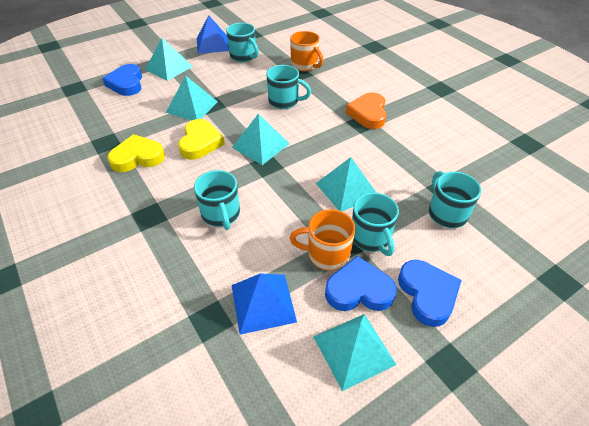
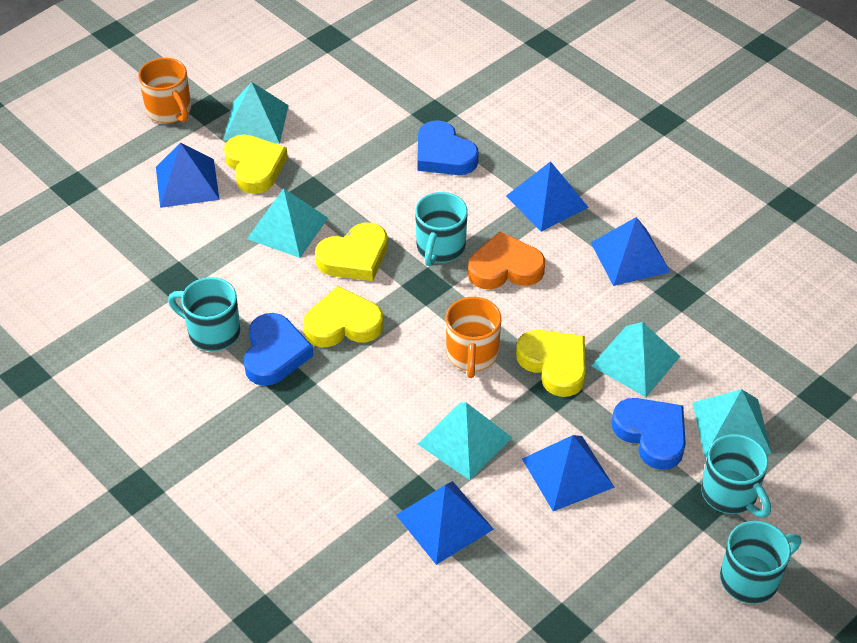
blue pyramid: 2 -> 5
turquoise mug: 5 -> 4
yellow heart: 2 -> 4

